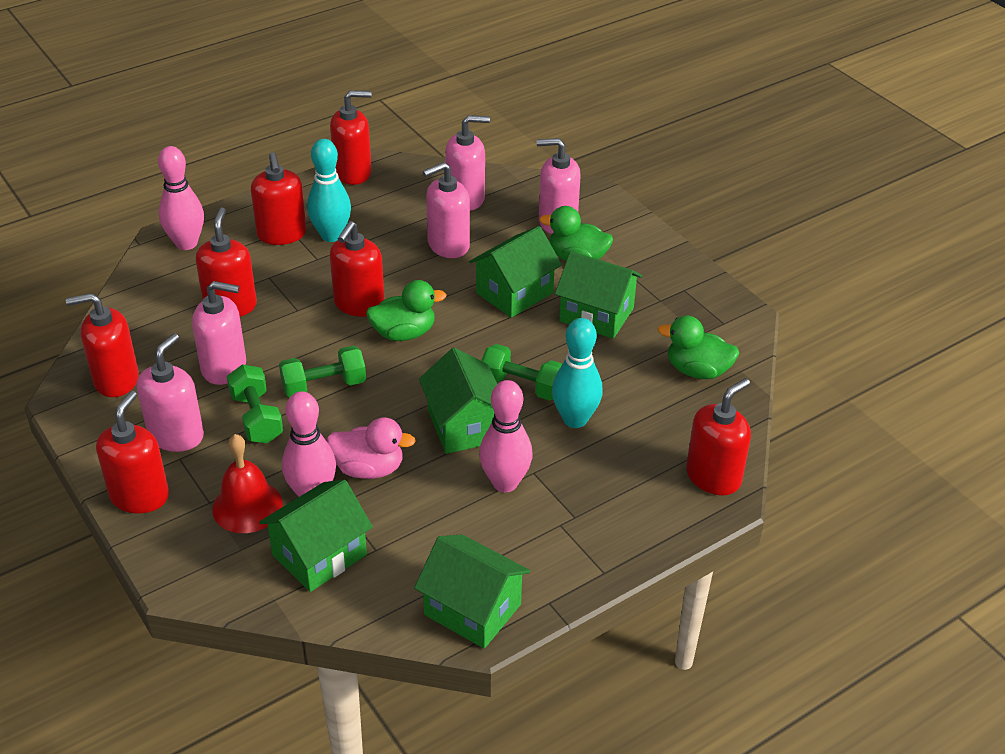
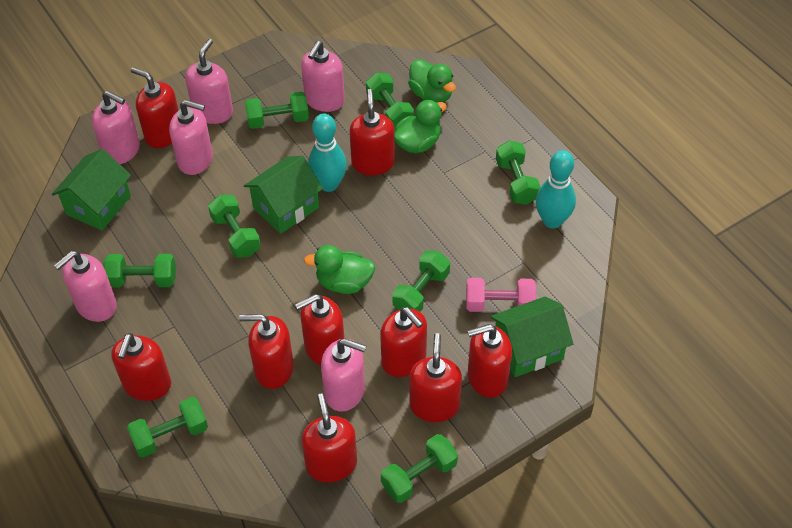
green dumbbell: 3 -> 8
green house: 5 -> 3
pink bowling pin: 3 -> 0
pink duck: 1 -> 0
pink dumbbell: 0 -> 1
pink soap dispenser: 5 -> 6
red bell: 1 -> 0
red soap dispenser: 7 -> 9

